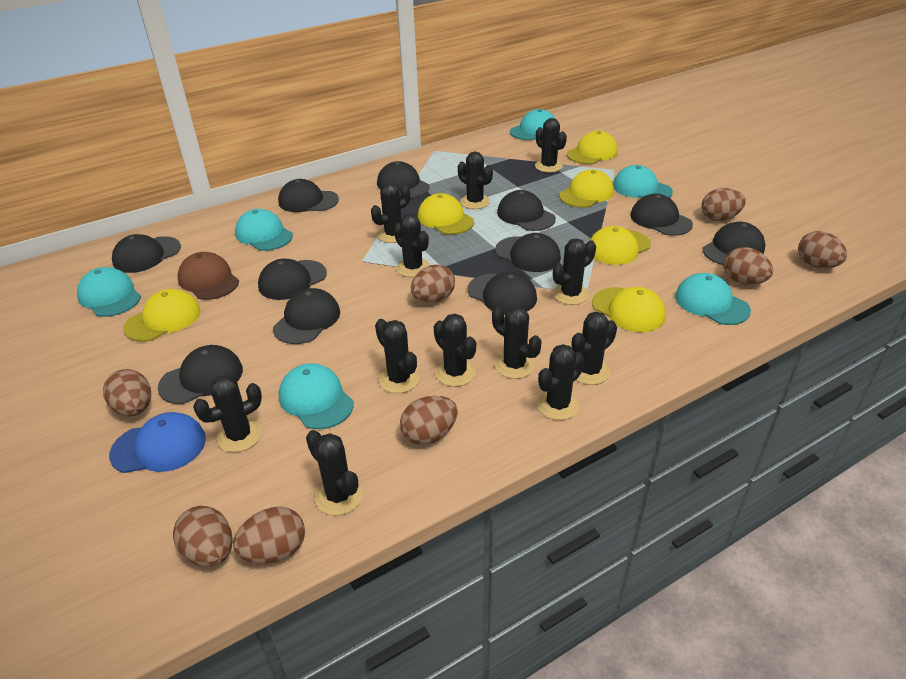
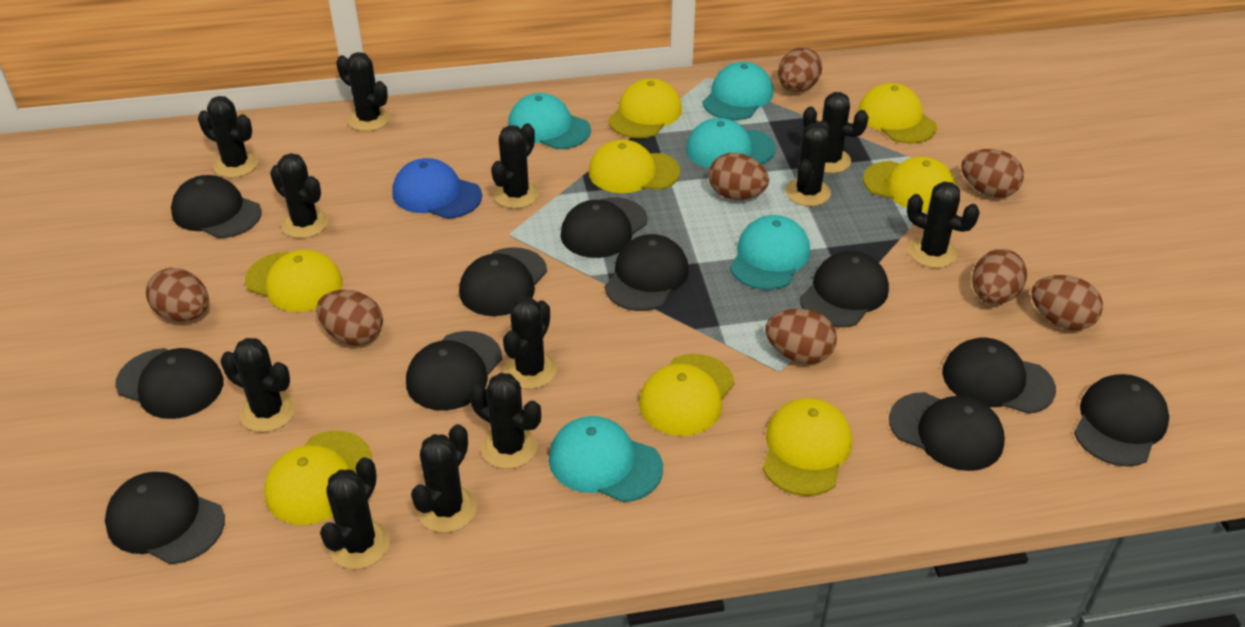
brown cap: 1 -> 0
turquoise cap: 6 -> 5
yellow cap: 6 -> 8

